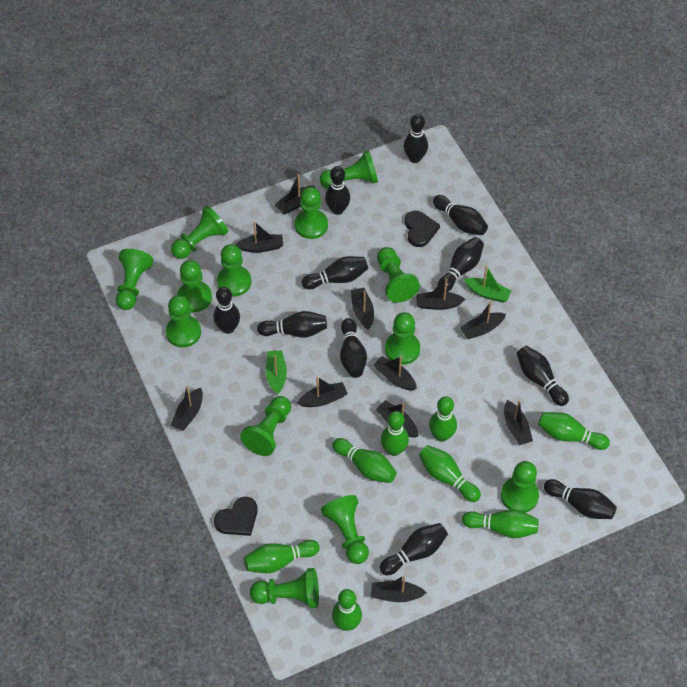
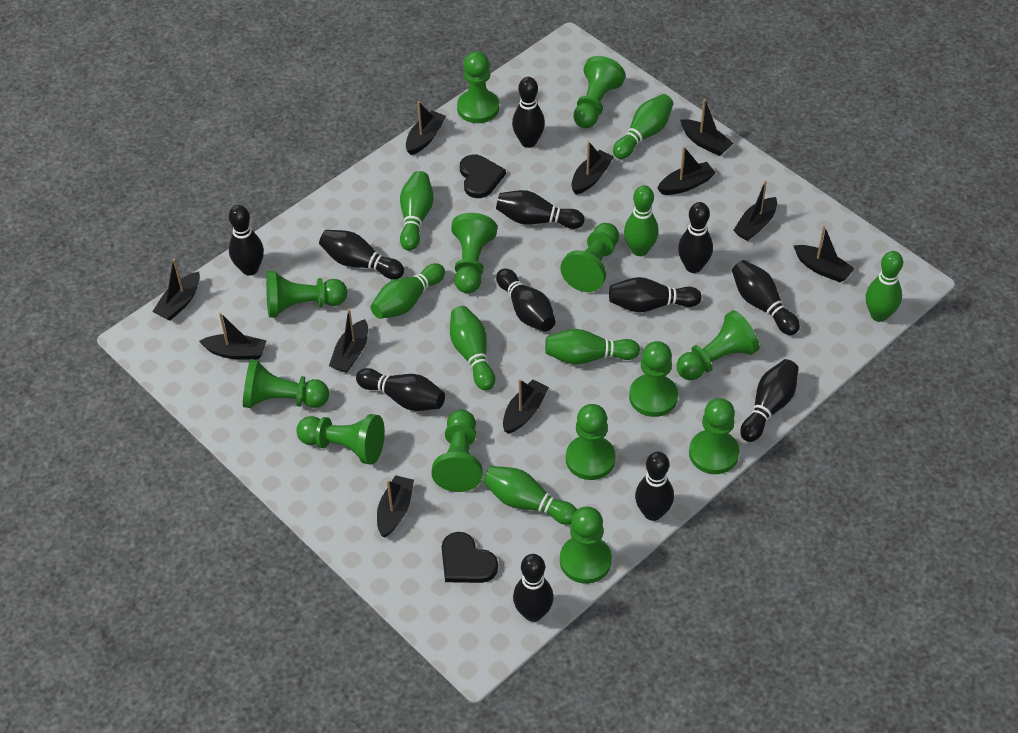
black bowling pin: 11 -> 12
green boat: 2 -> 0

